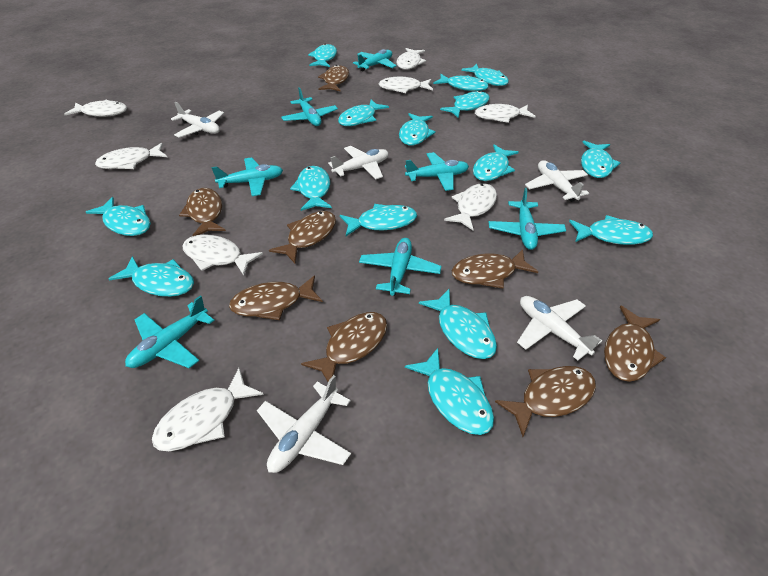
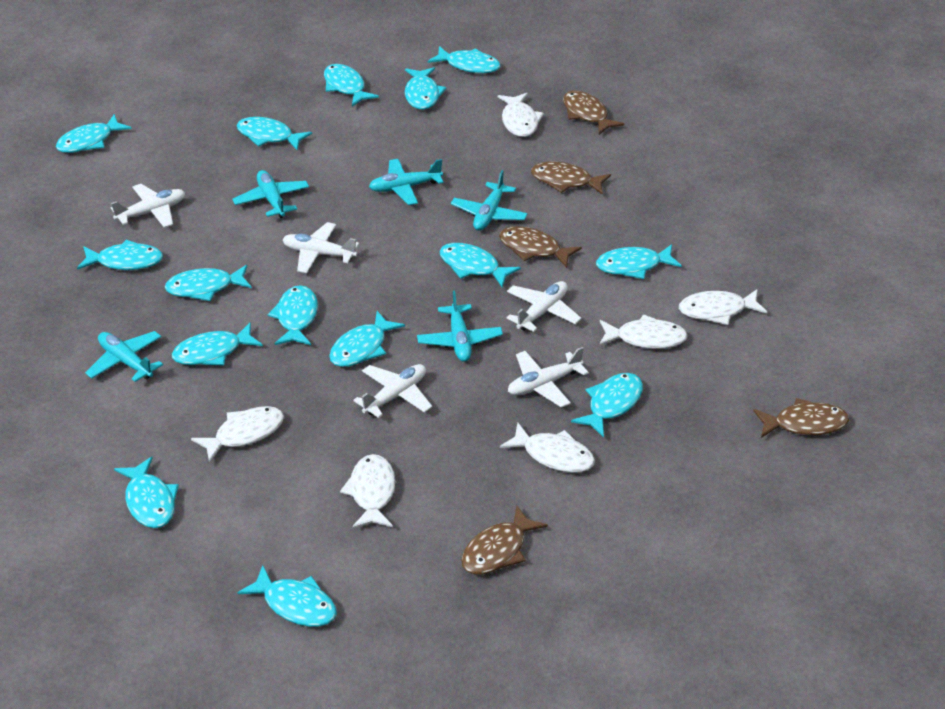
brown fish: 8 -> 5
turquoise plane: 7 -> 5
white fish: 8 -> 6

